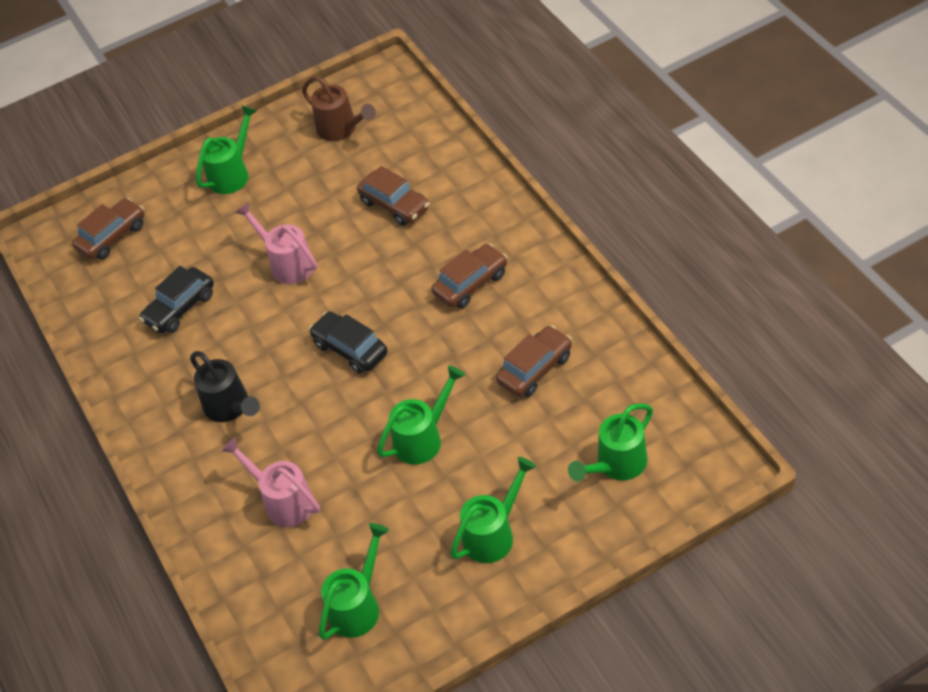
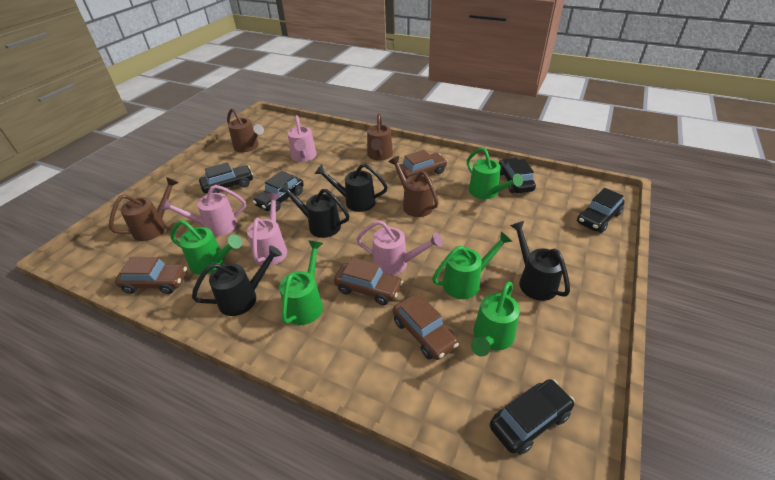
black car: 2 -> 5
black watering can: 1 -> 4
brown watering can: 1 -> 4
pink watering can: 2 -> 4

